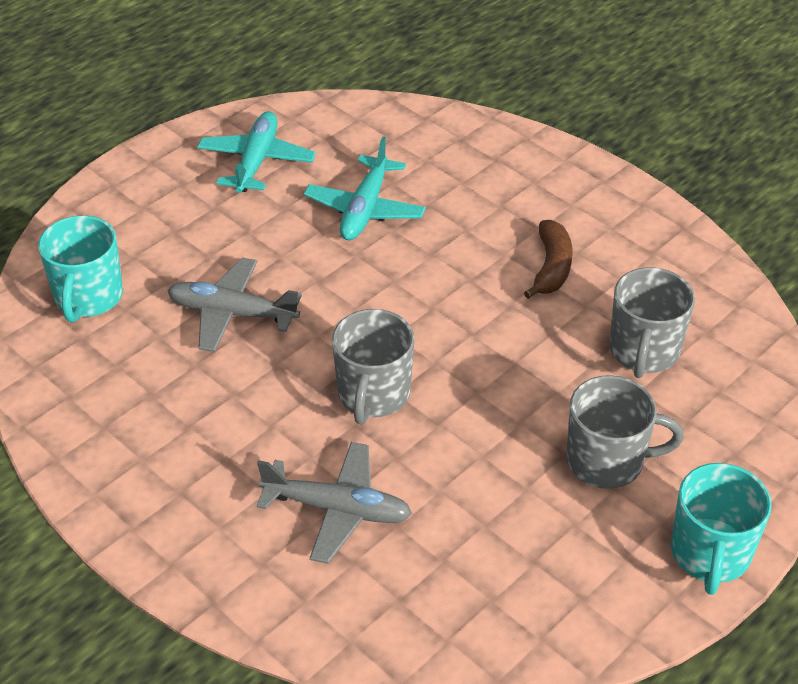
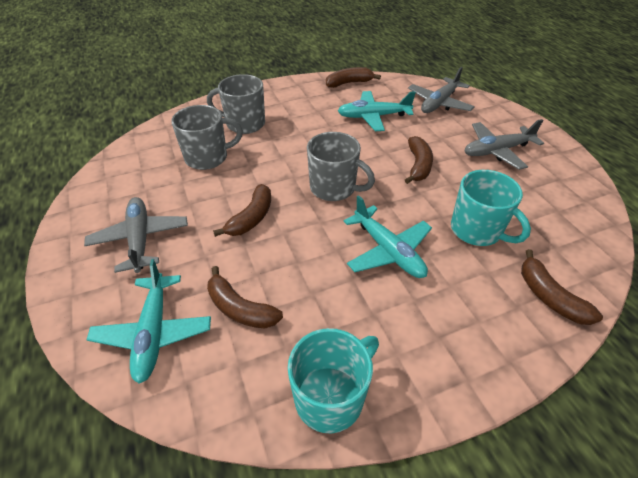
brown banana: 1 -> 5
grey plane: 2 -> 3
turquoise plane: 2 -> 3

